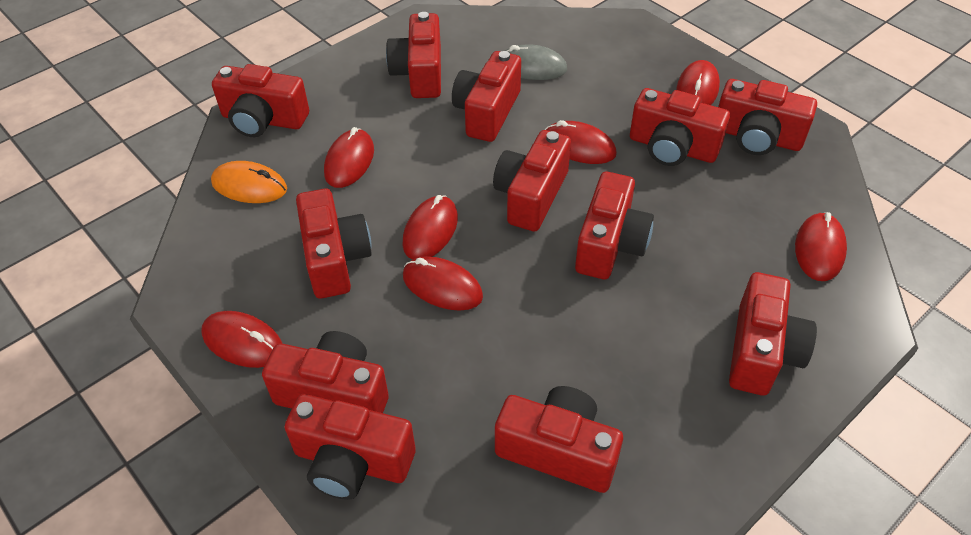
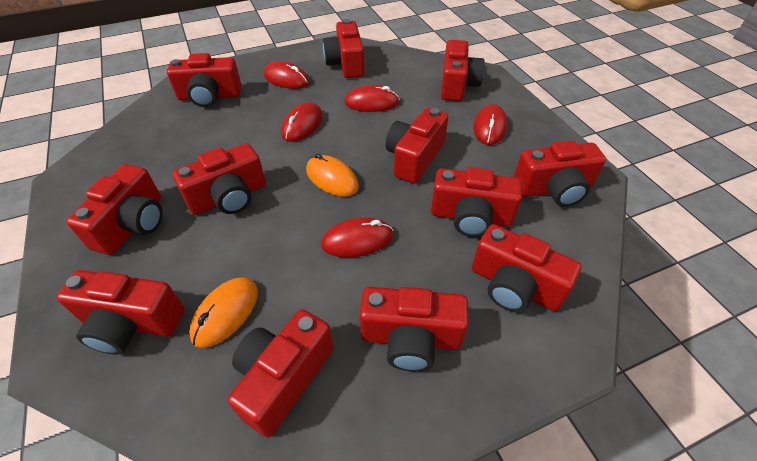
grey mouse: 1 -> 0
orange mouse: 1 -> 2
red mouse: 7 -> 5

